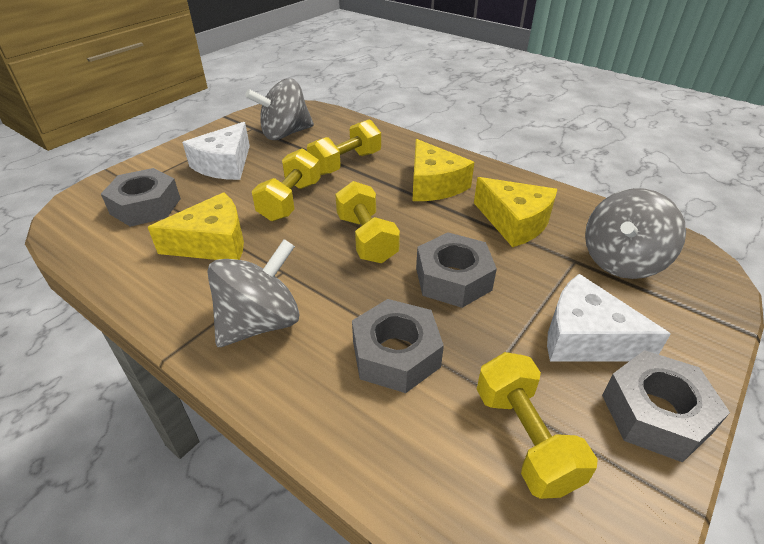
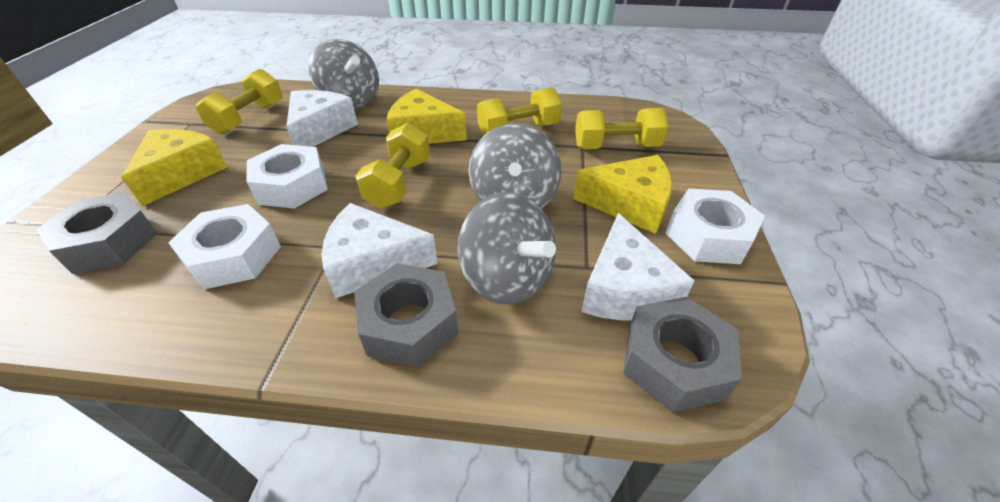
grey nut: 4 -> 3
white cheese: 2 -> 3
white nut: 0 -> 3

